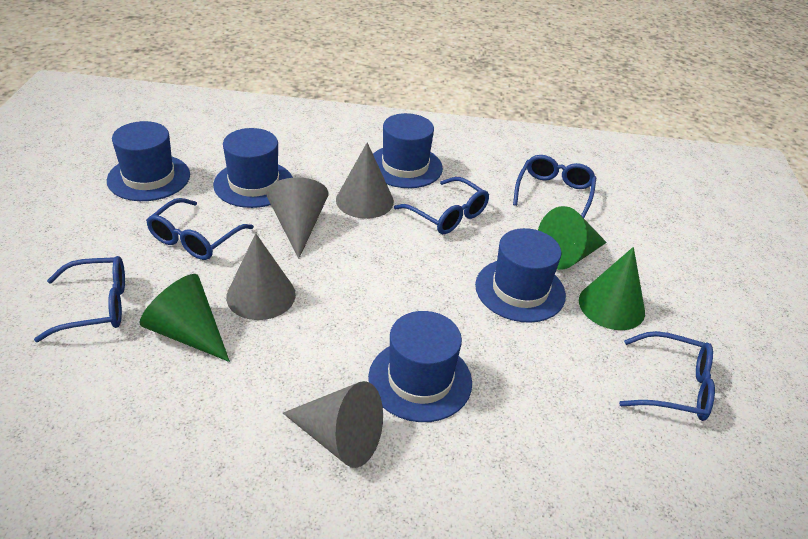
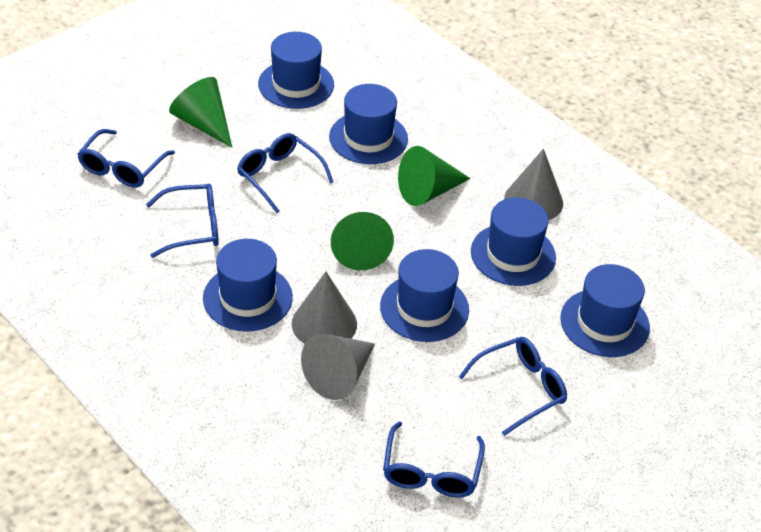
blue hat: 5 -> 6
grey cone: 4 -> 3

